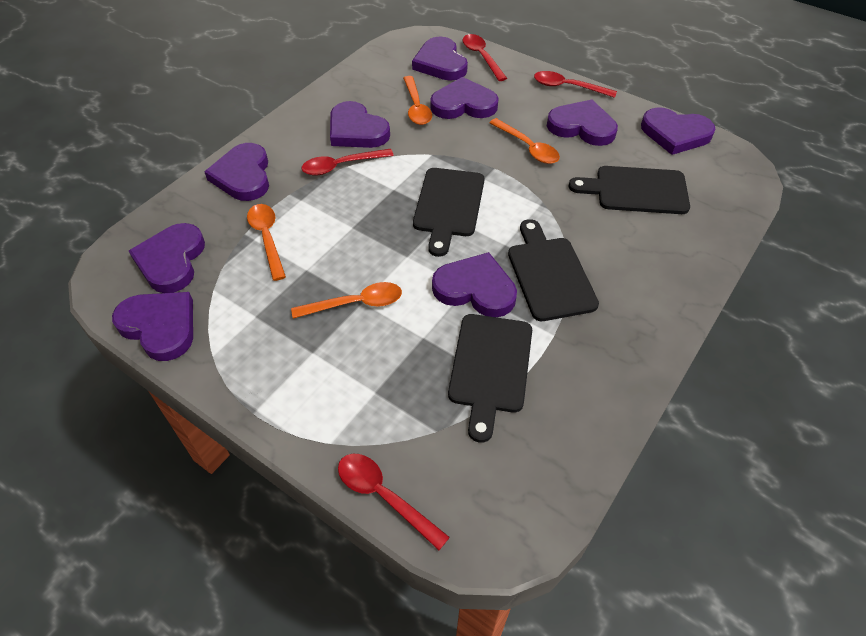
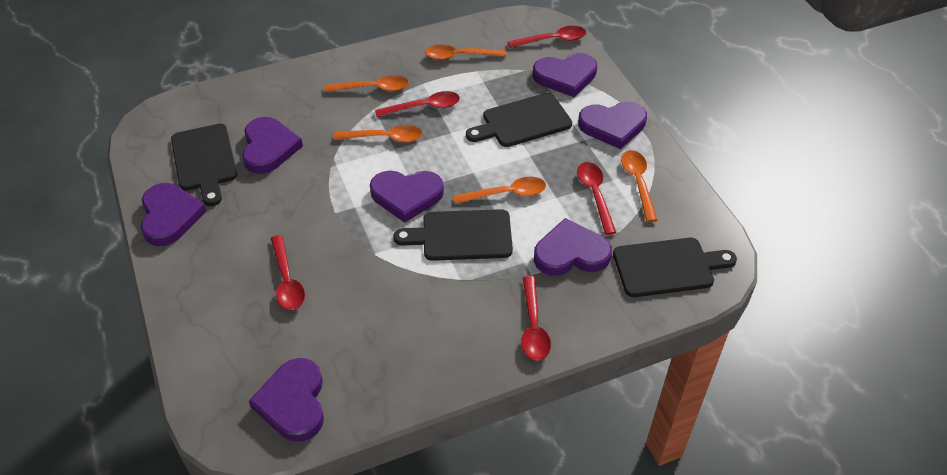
orange spoon: 4 -> 5
purple heart: 9 -> 7
red spoon: 4 -> 5

